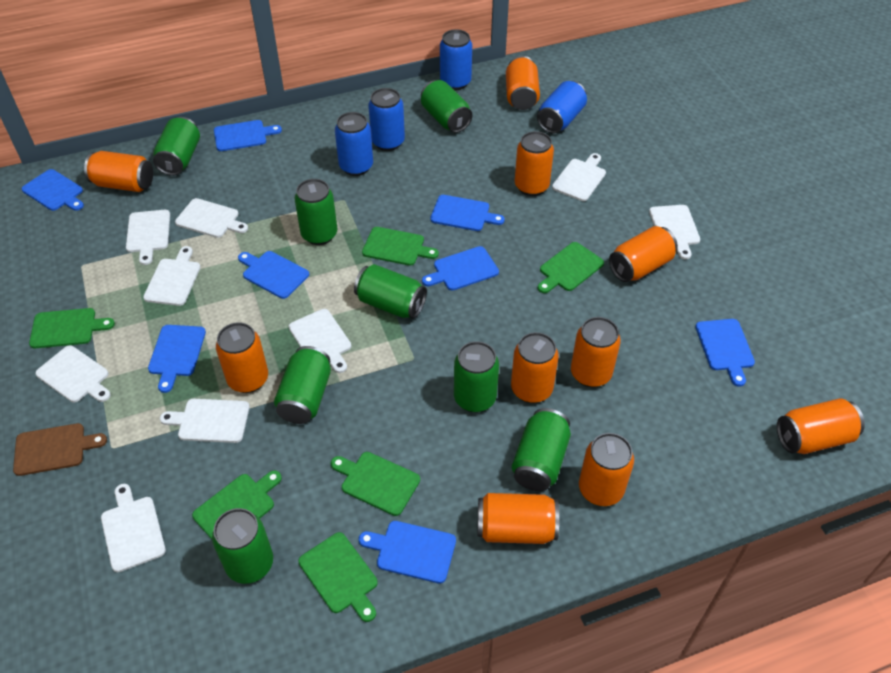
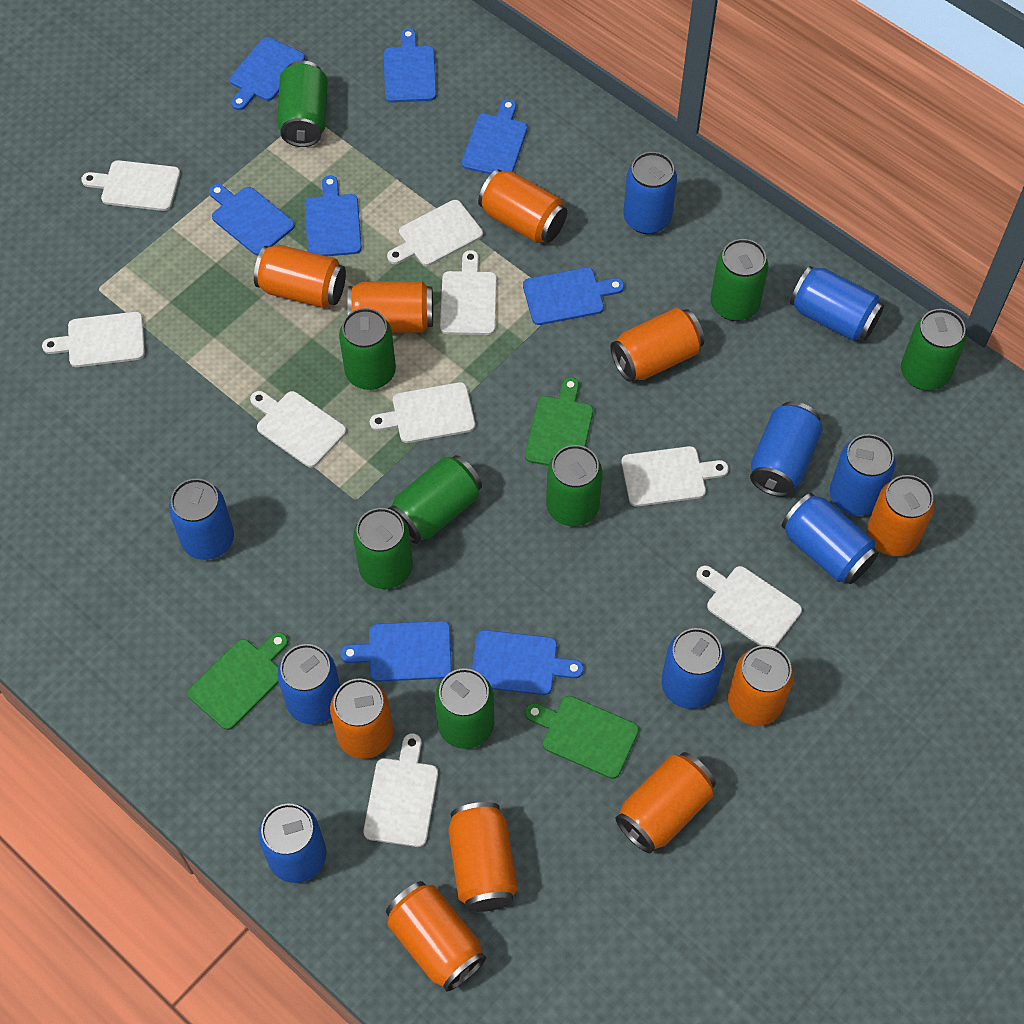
blue can: 4 -> 9
brown cutting board: 1 -> 0
green cutting board: 6 -> 3

